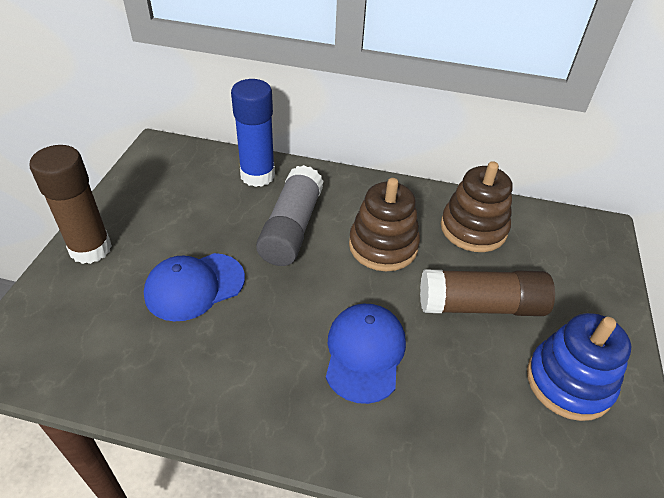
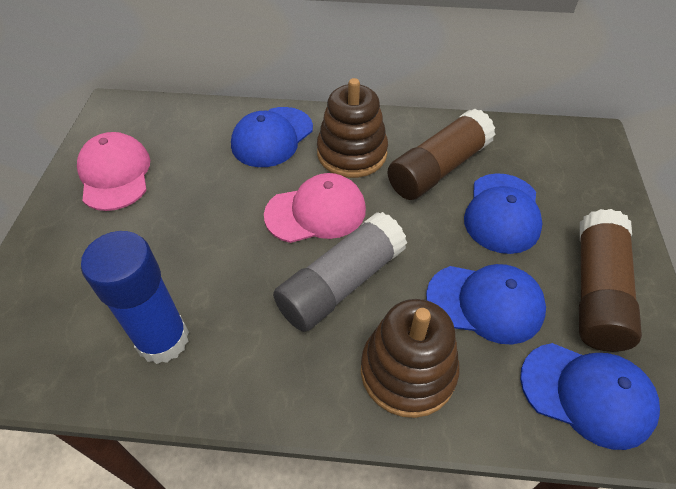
blue cap: 2 -> 4
blue stacking toy: 1 -> 0
pink cap: 0 -> 2

